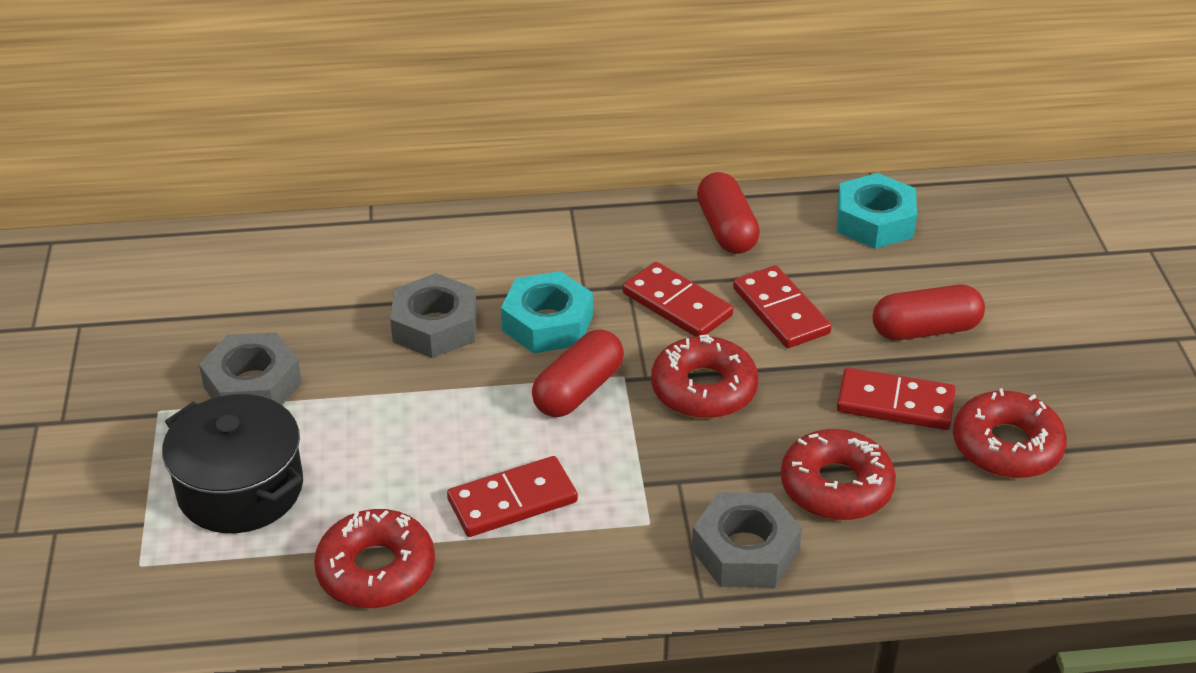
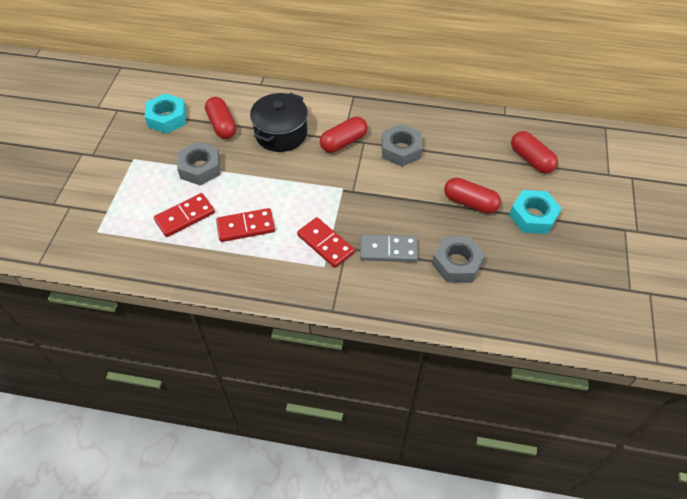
grey domino: 0 -> 1
red capsule: 3 -> 4
red domino: 4 -> 3
red donut: 4 -> 0

